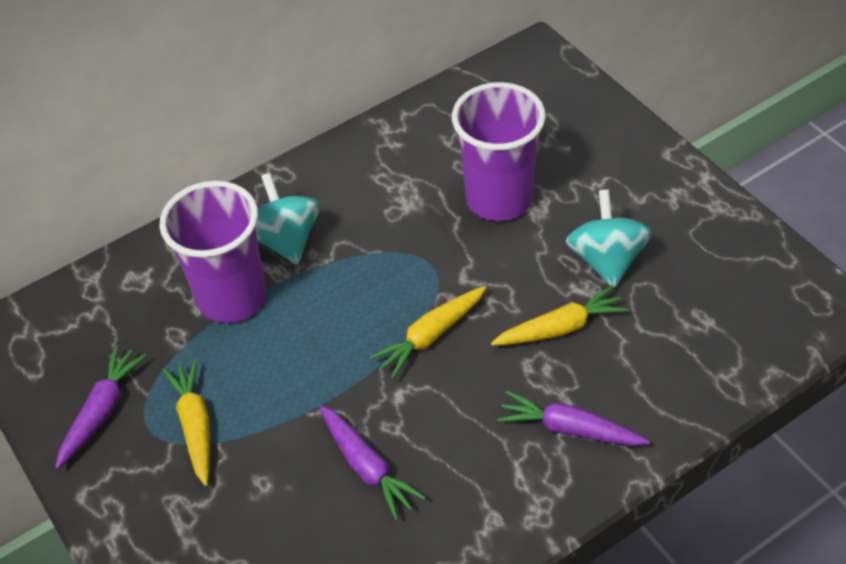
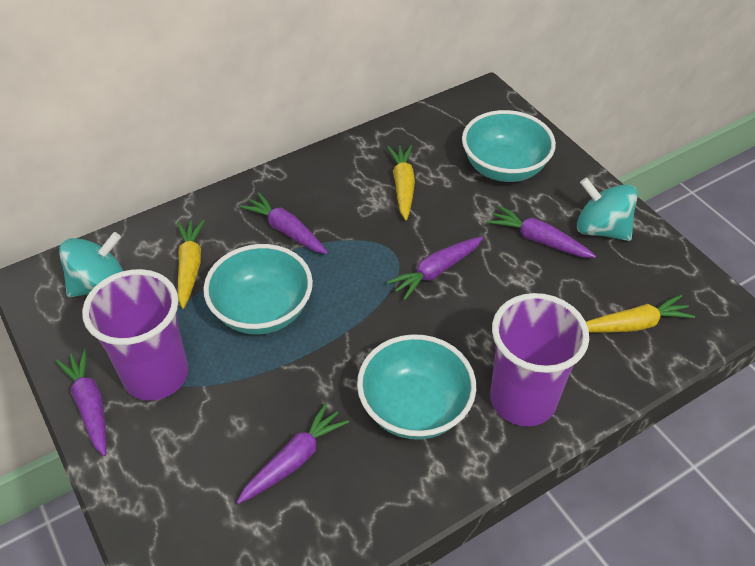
purple carrot: 3 -> 5
turquoise bowl: 0 -> 3

